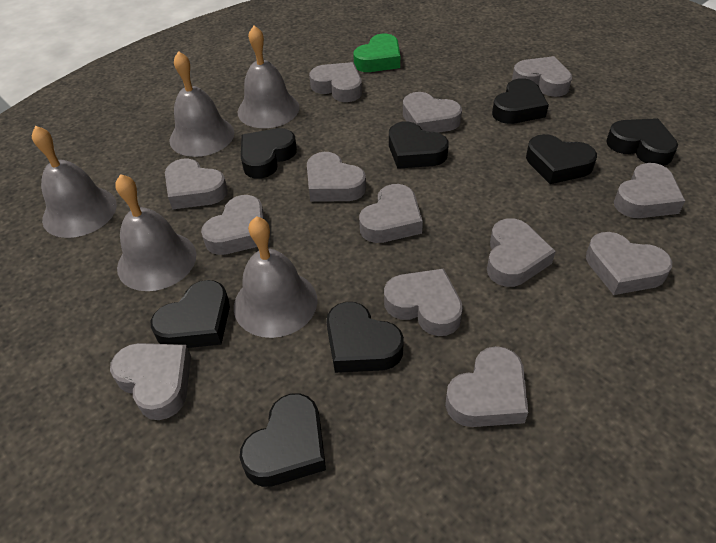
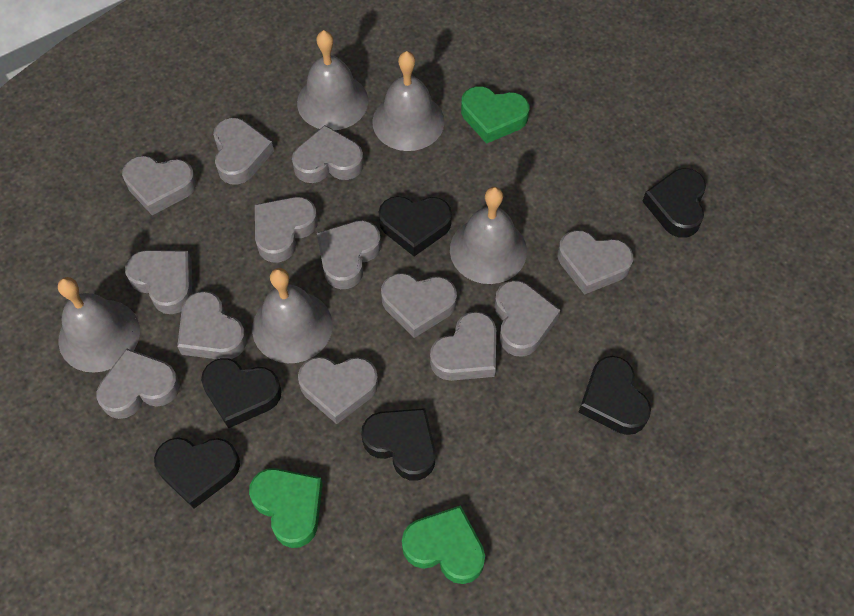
black heart: 8 -> 6
green heart: 1 -> 3

